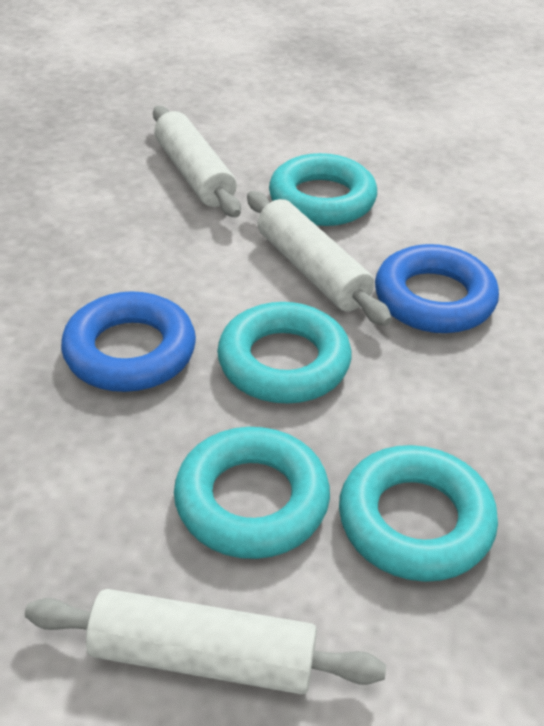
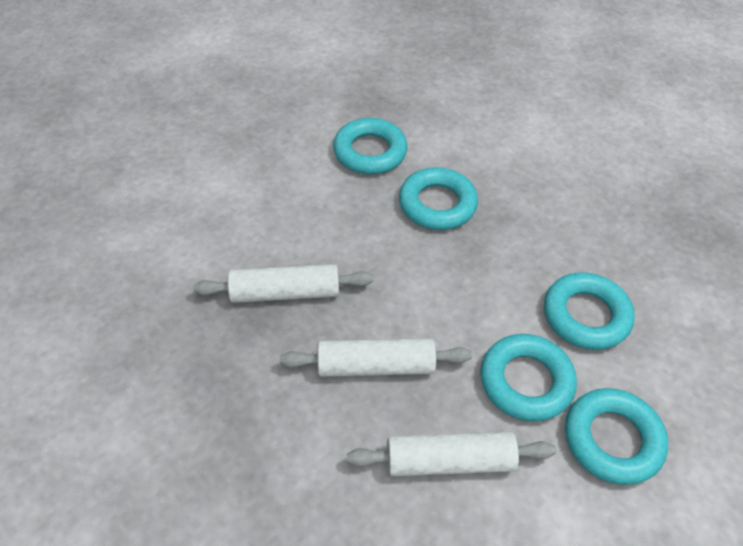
blue ring: 2 -> 0
turquoise ring: 4 -> 5

